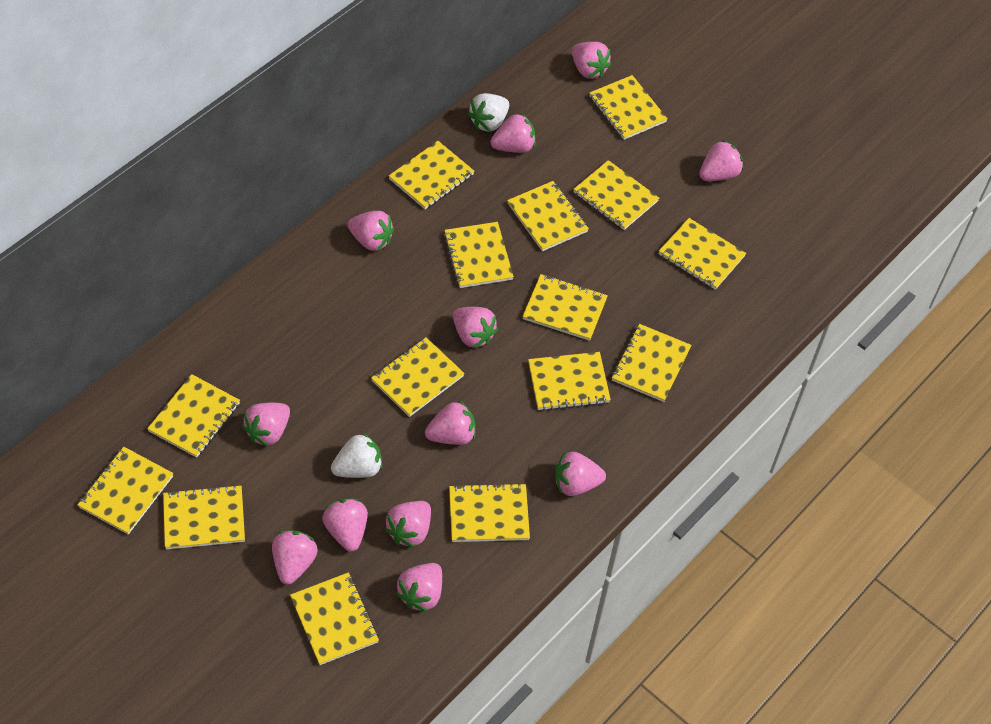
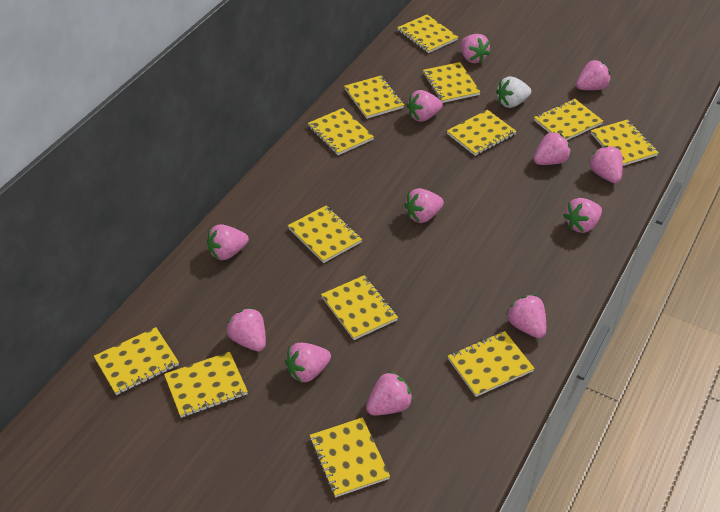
white strawberry: 2 -> 1
yellow notebook: 15 -> 13

